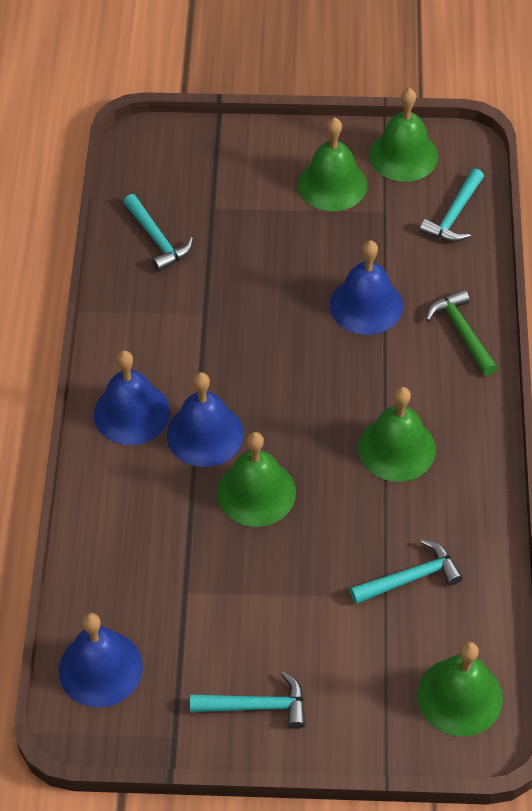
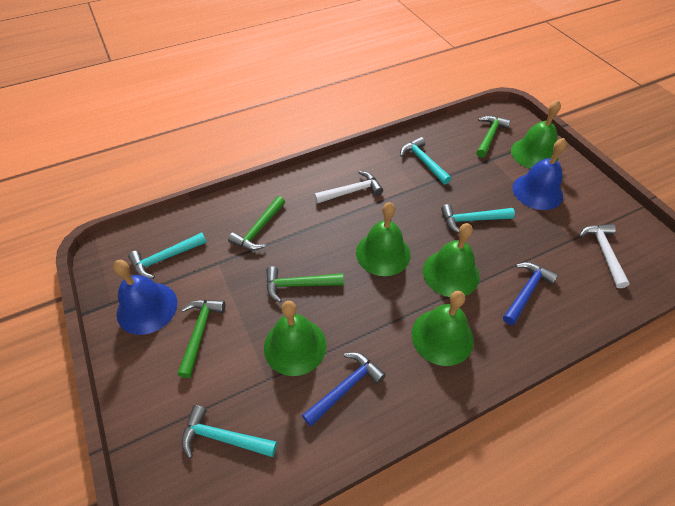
blue bell: 4 -> 2
blue hammer: 0 -> 2
green hammer: 1 -> 4
white hammer: 0 -> 2

